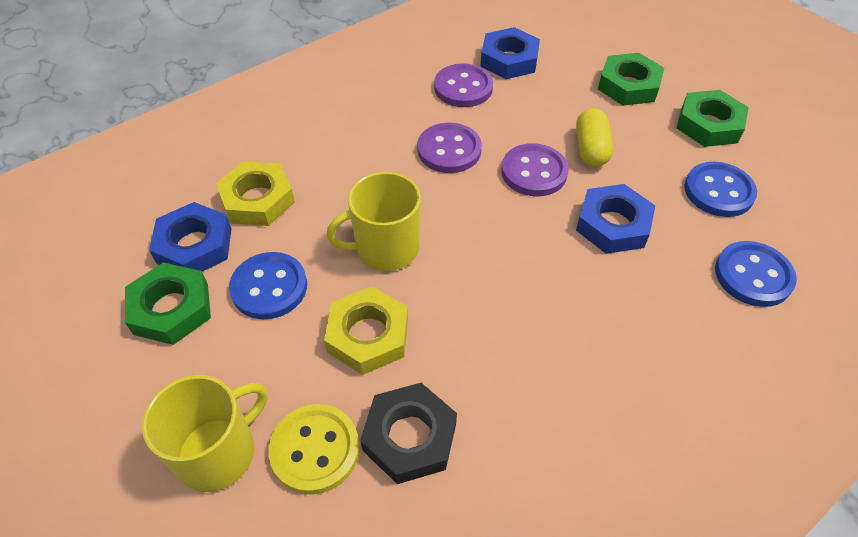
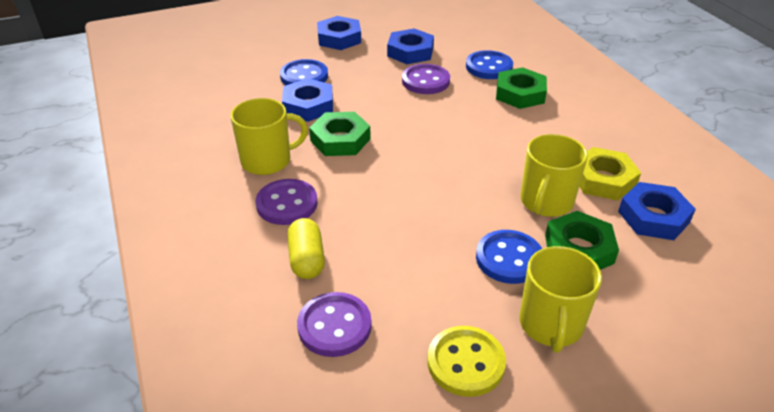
black nut: 1 -> 0
blue nut: 3 -> 4
yellow mug: 2 -> 3
yellow nut: 2 -> 1

